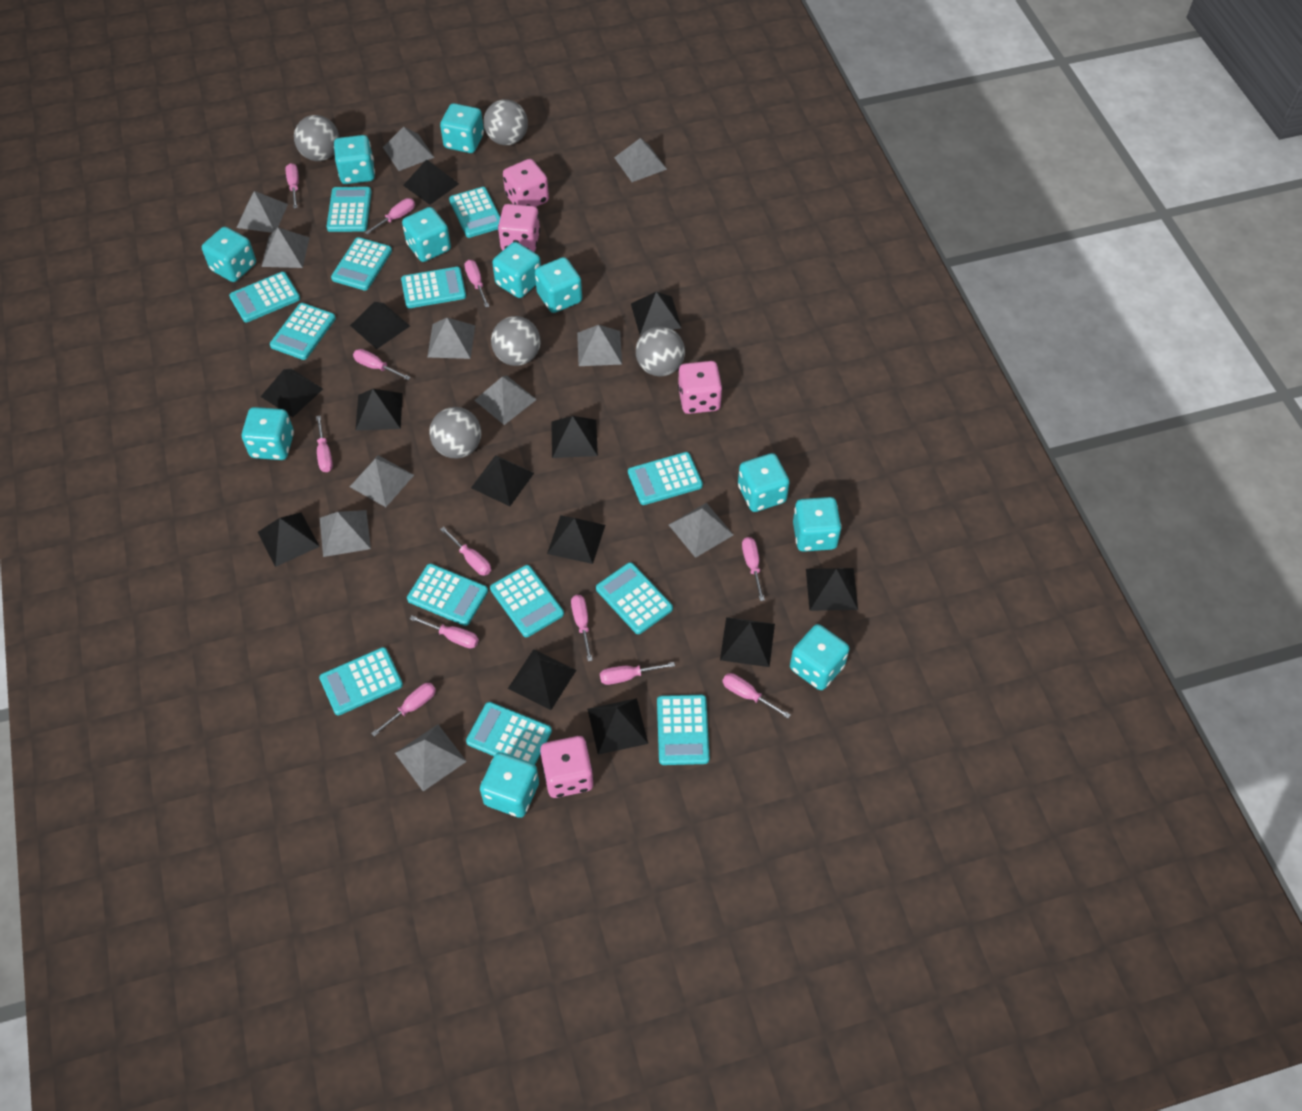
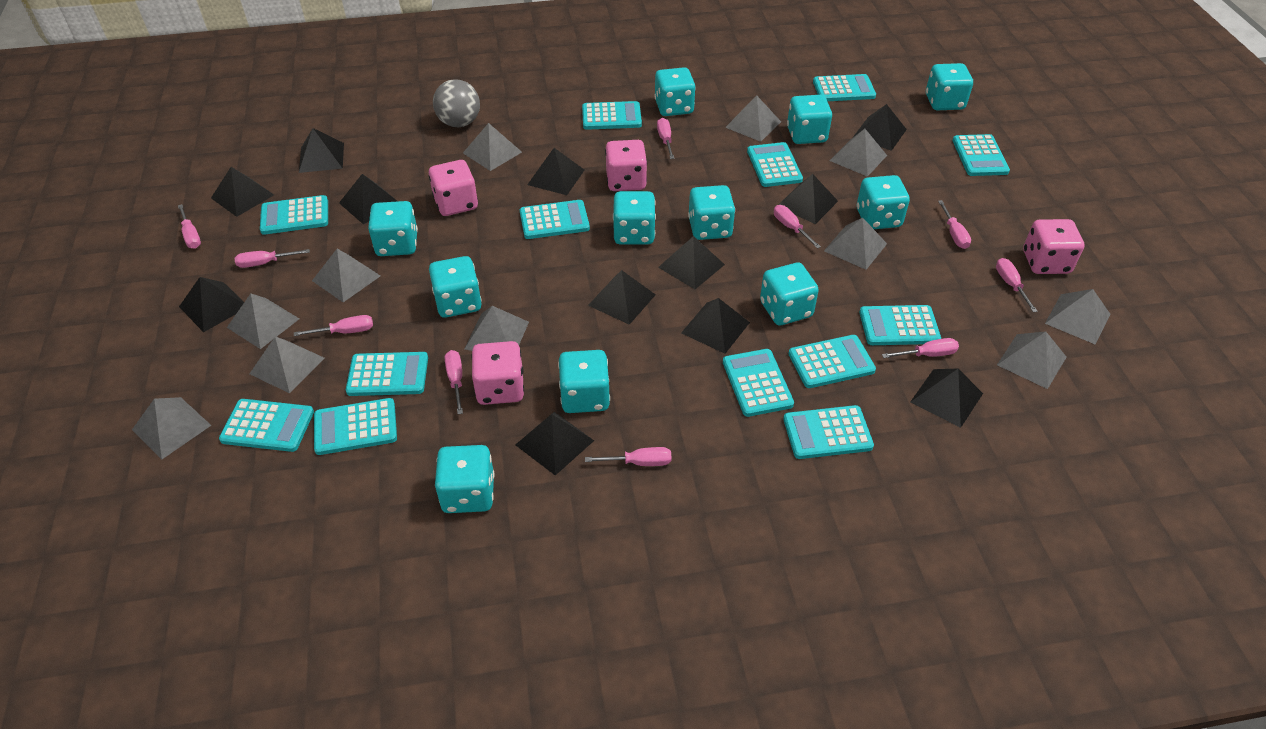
black pyramid: 13 -> 12
grey ball: 5 -> 1
pink screwdriver: 12 -> 10

